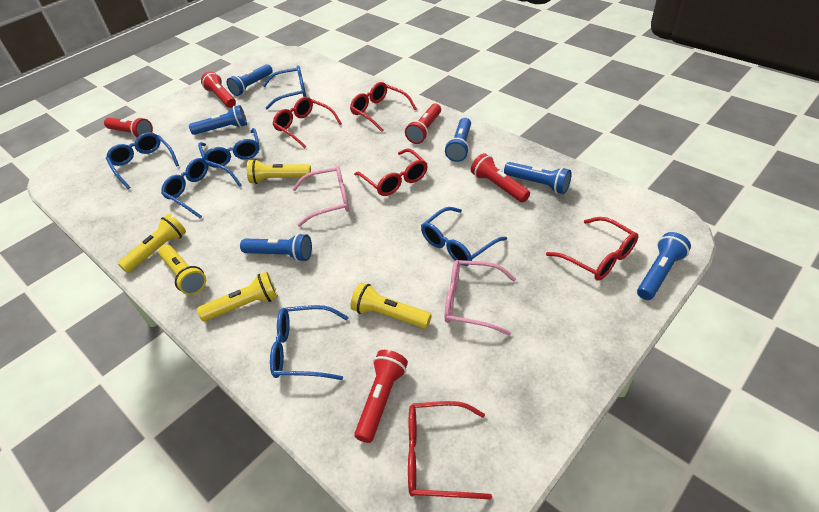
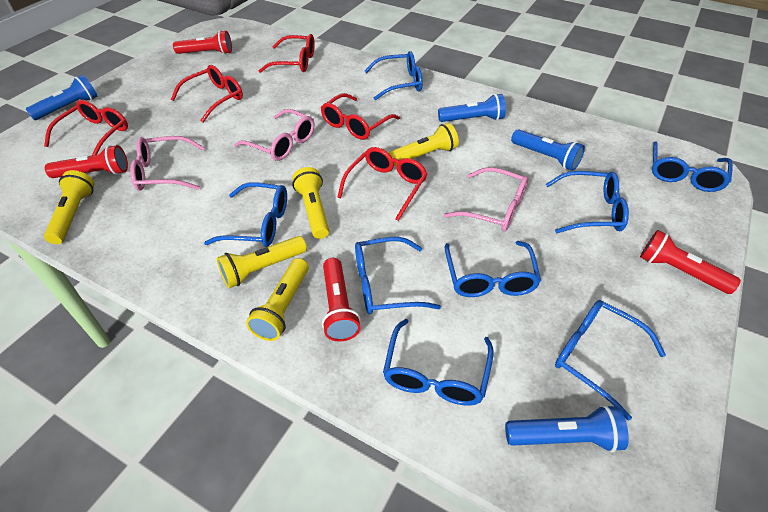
blue flashlight: 6 -> 4
blue glasses: 6 -> 8
pink glasses: 2 -> 3
red flashlight: 5 -> 4

